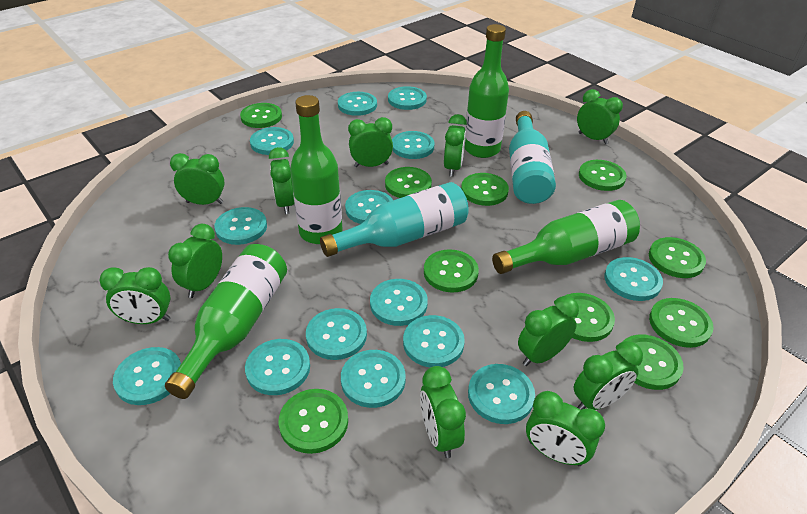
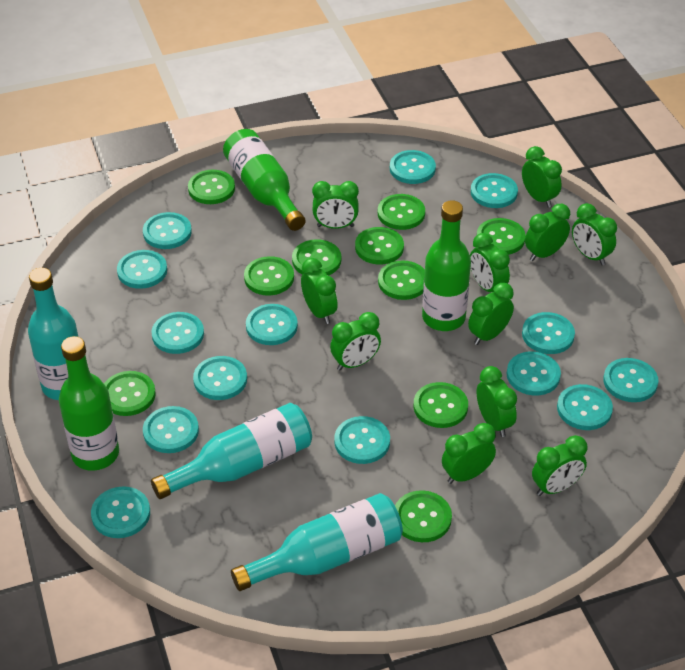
green bottle: 4 -> 3
turquoise bottle: 2 -> 3

